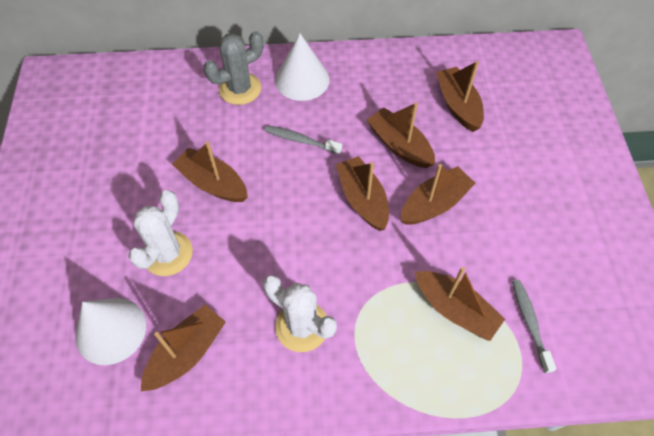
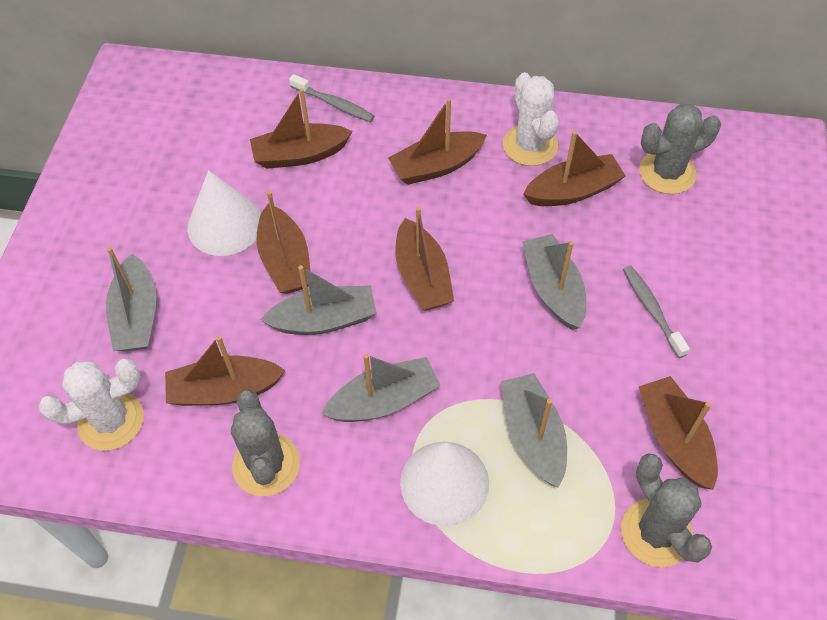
grey boat: 0 -> 5
grey cactus: 1 -> 3

